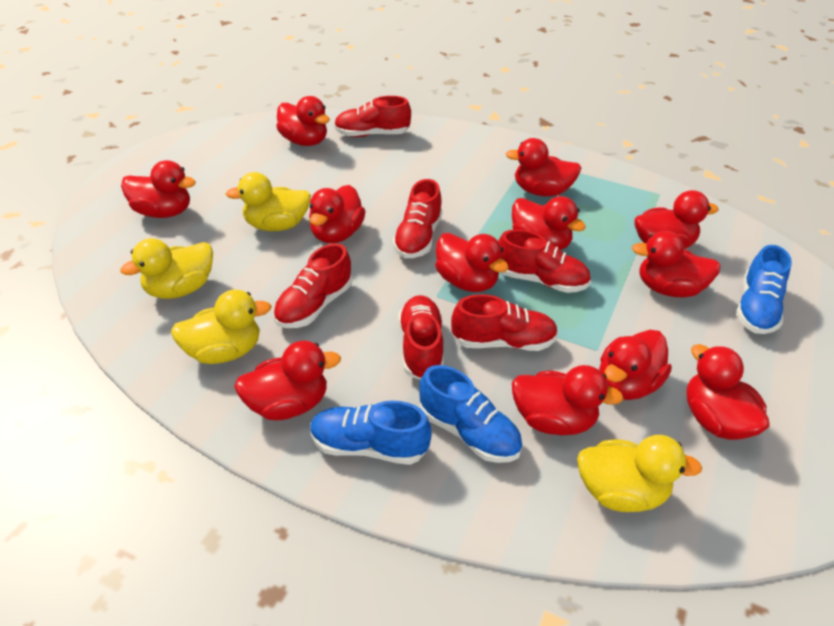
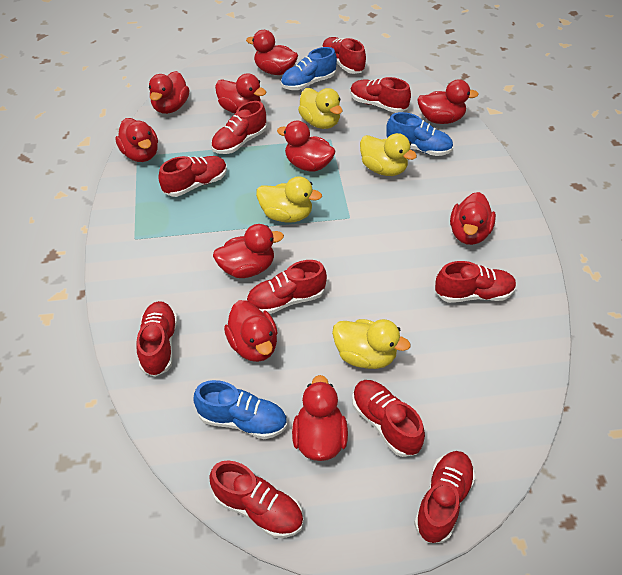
red duck: 12 -> 10
red shoe: 6 -> 10

